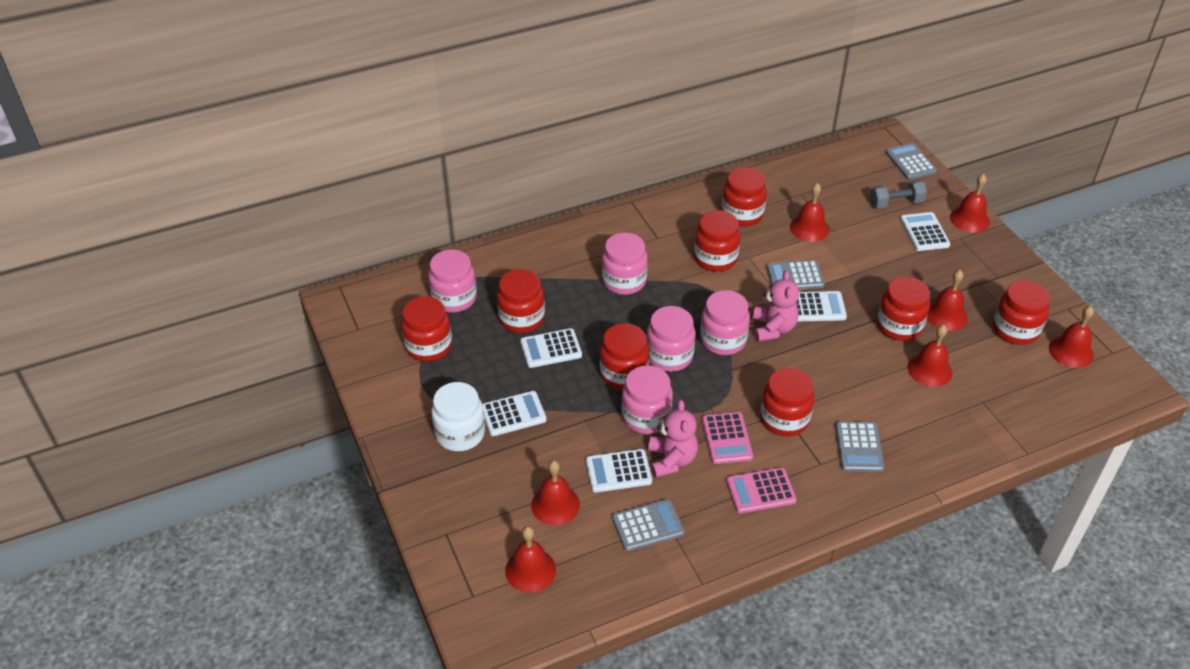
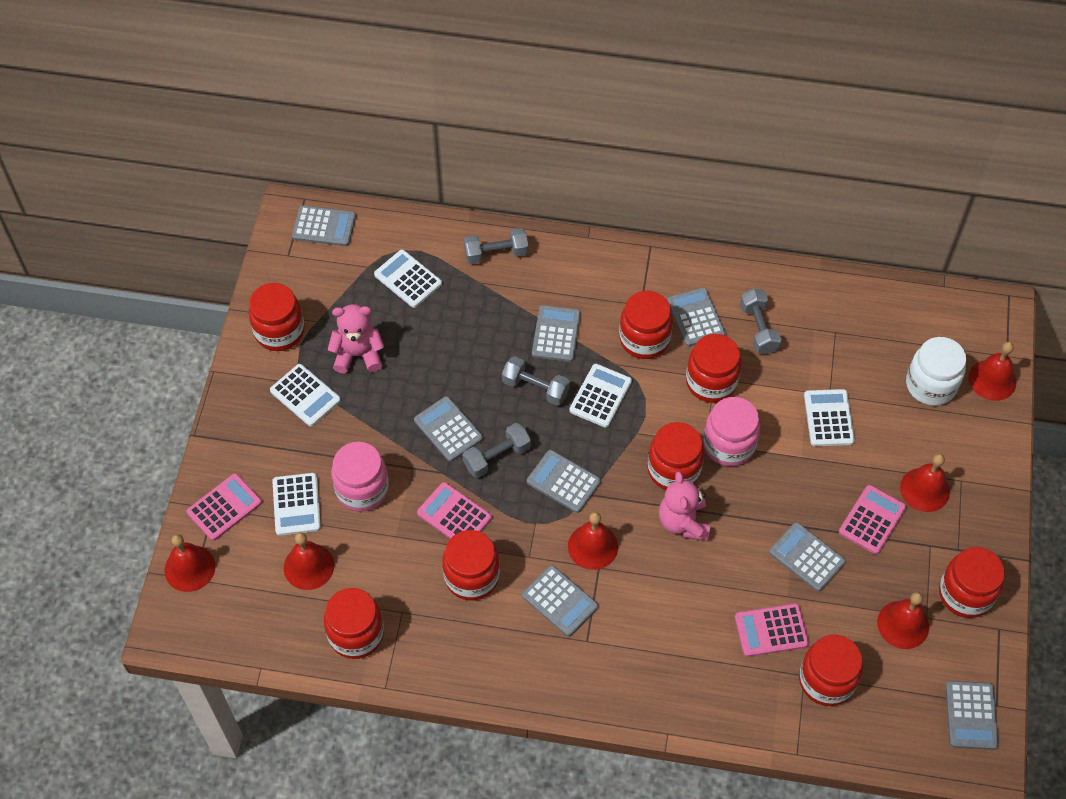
grey calculator: 4 -> 8
grey dumbbell: 1 -> 4
pink calculator: 2 -> 4
pink jar: 5 -> 2
red bell: 7 -> 6

